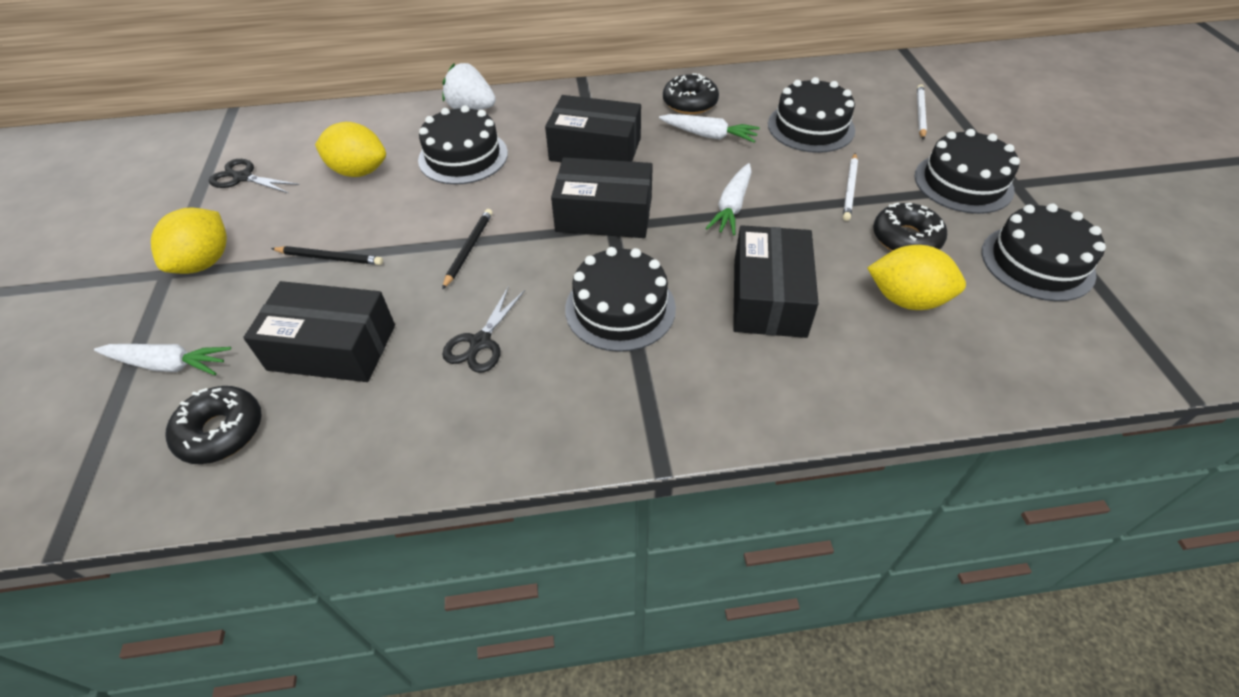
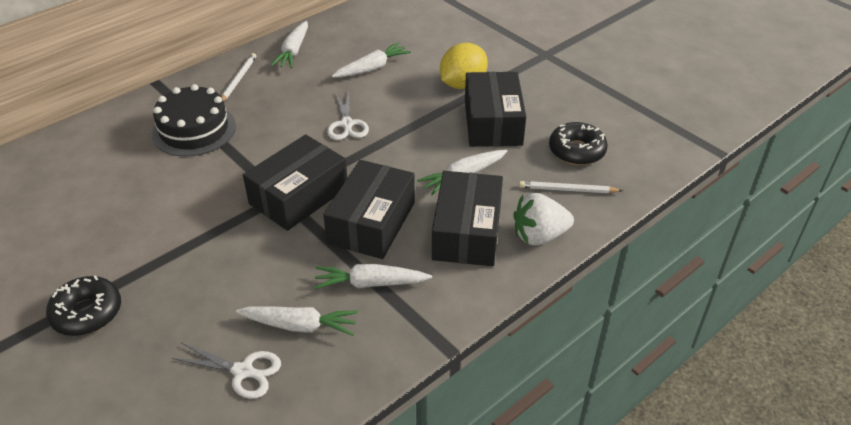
black cake: 5 -> 1
black donut: 3 -> 2
black pencil: 2 -> 0
black scissors: 2 -> 0
white carrot: 3 -> 5
white scissors: 0 -> 2
yellow lemon: 3 -> 1

